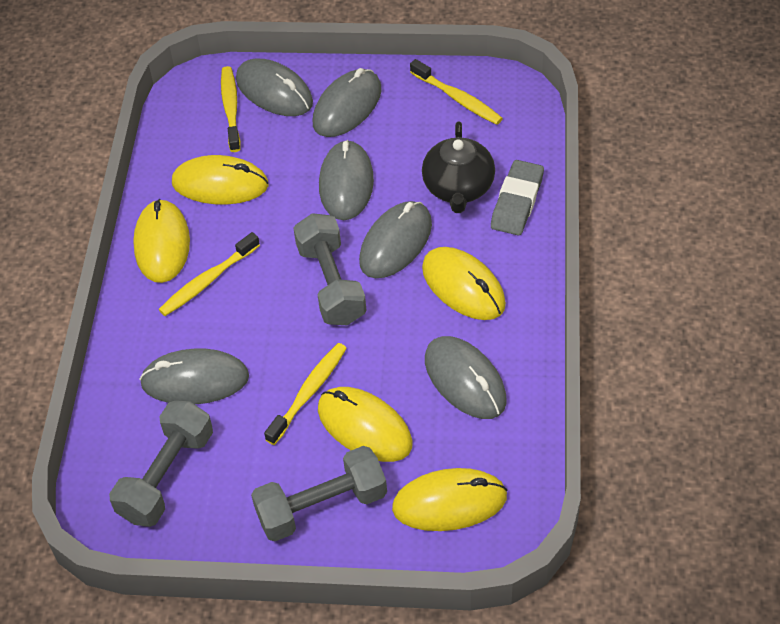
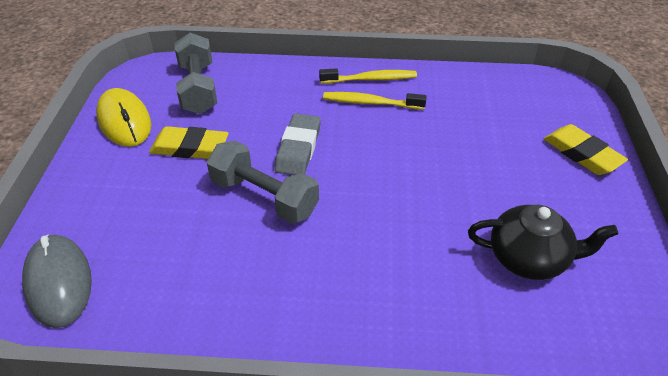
grey dumbbell: 3 -> 2
grey mouse: 6 -> 1
yellow eraser: 0 -> 2
yellow mouse: 5 -> 1
yellow toothbrush: 4 -> 2

